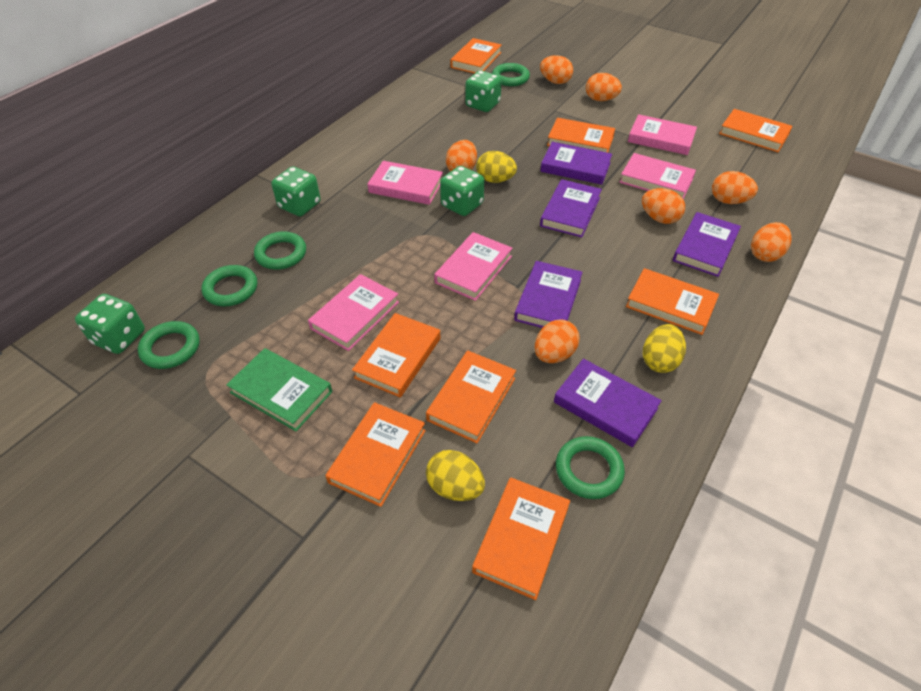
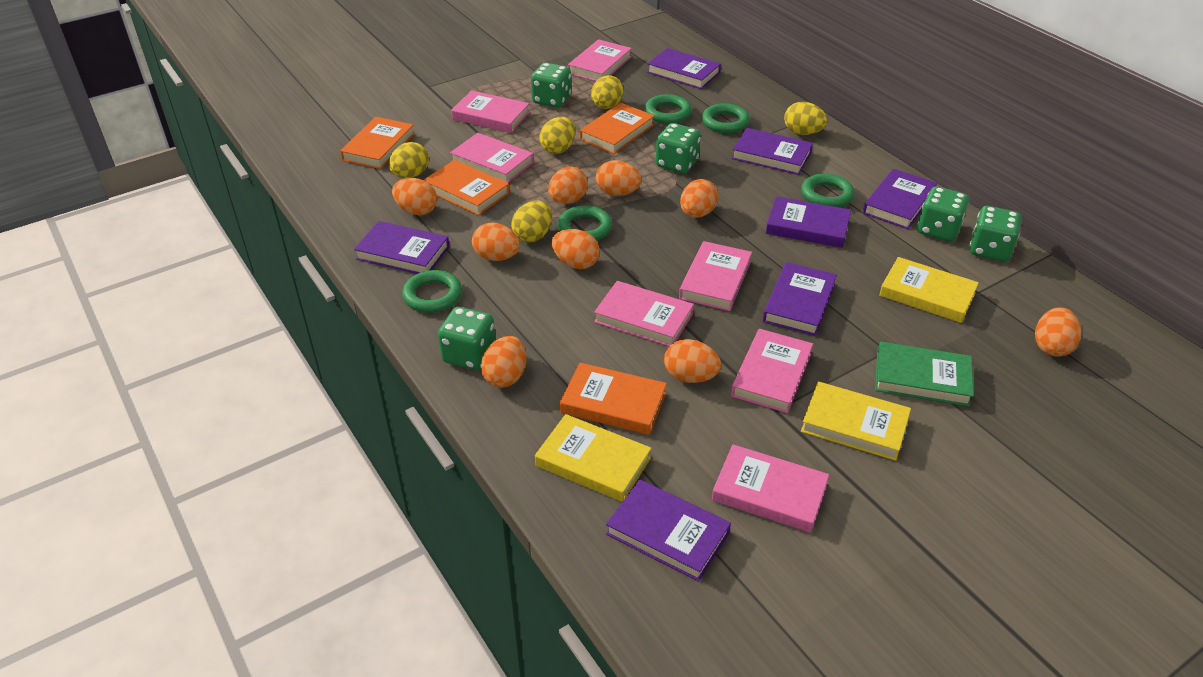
green dice: 4 -> 5
orange book: 8 -> 4
orange egg: 7 -> 9
pink book: 5 -> 7
purple book: 5 -> 7
yellow book: 0 -> 3
yellow egg: 3 -> 5

